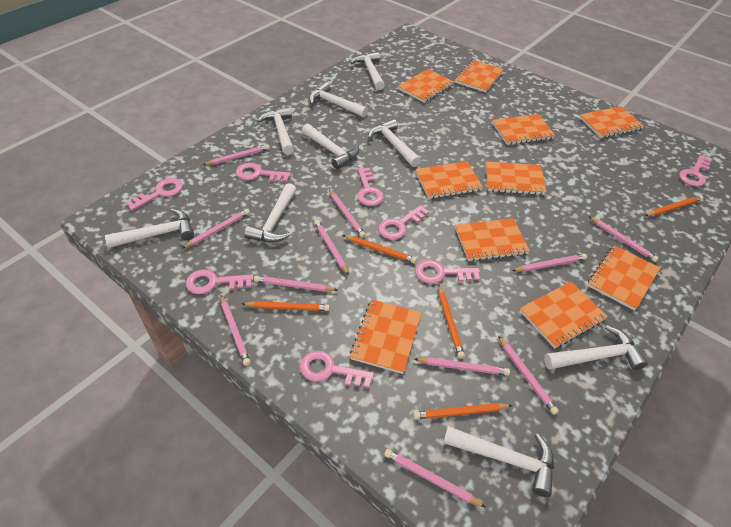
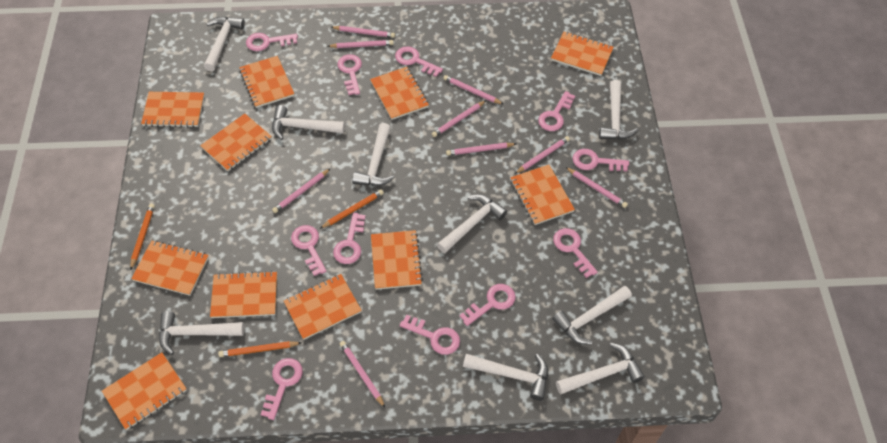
orange notebook: 10 -> 11
orange pencil: 5 -> 3
pink key: 8 -> 11
pink pencil: 11 -> 9

